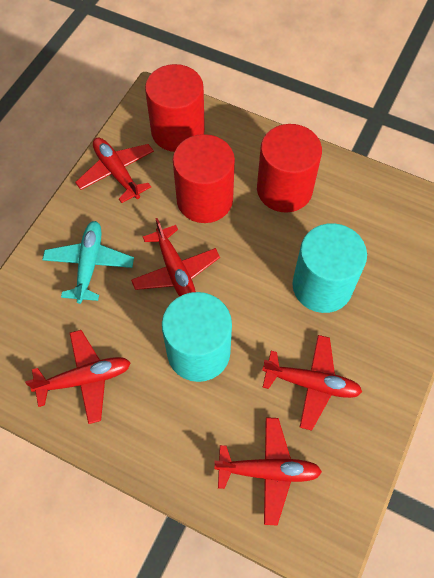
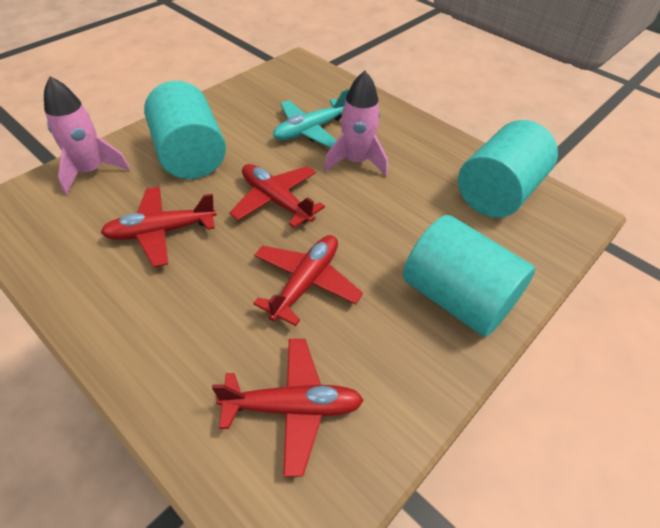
pink rocket: 0 -> 2
red cylinder: 3 -> 0
red plane: 5 -> 4
turquoise cylinder: 2 -> 3

